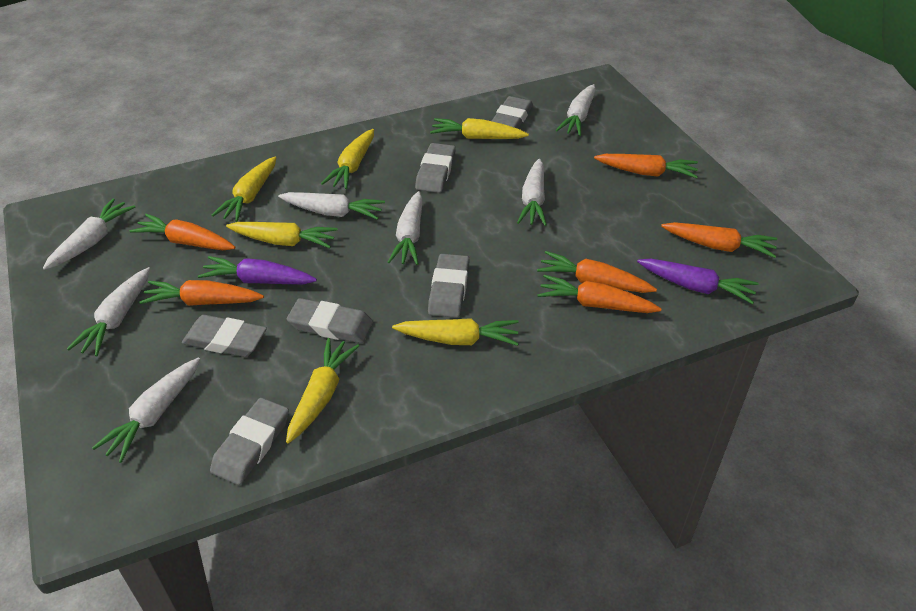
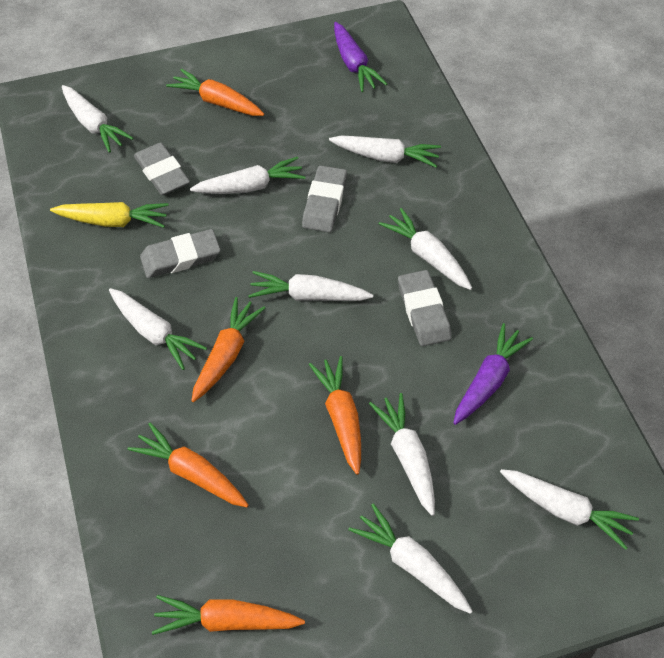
grey eraser: 6 -> 4
orange carrot: 6 -> 5
white carrot: 7 -> 9
yellow carrot: 6 -> 1

